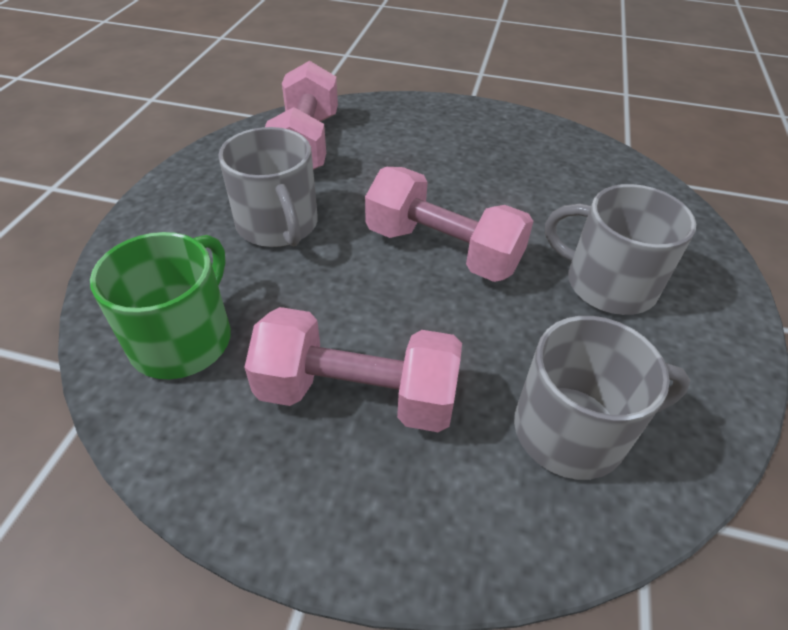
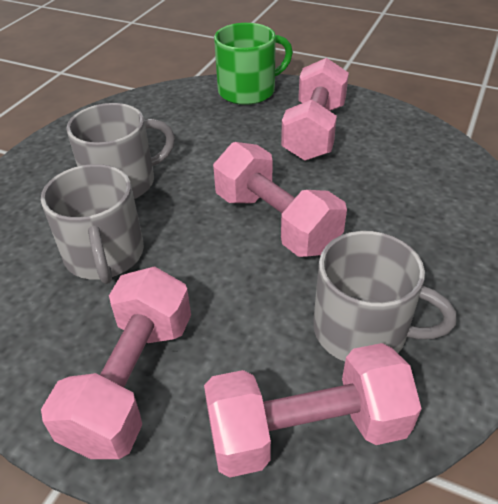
pink dumbbell: 3 -> 4

